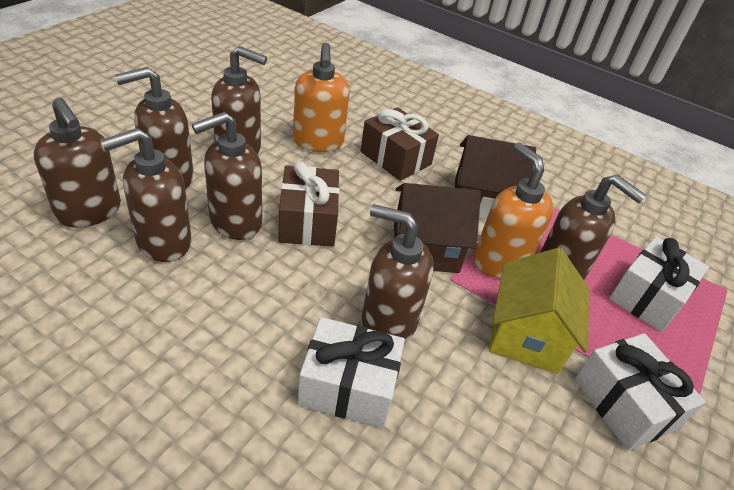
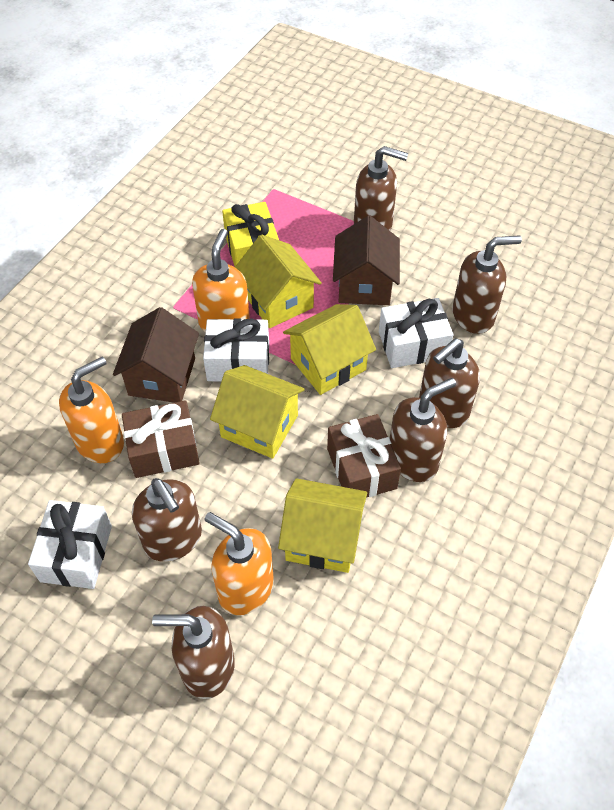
brown soap dispenser: 7 -> 6
orange soap dispenser: 2 -> 3
yellow gift: 0 -> 1
yellow house: 1 -> 4

